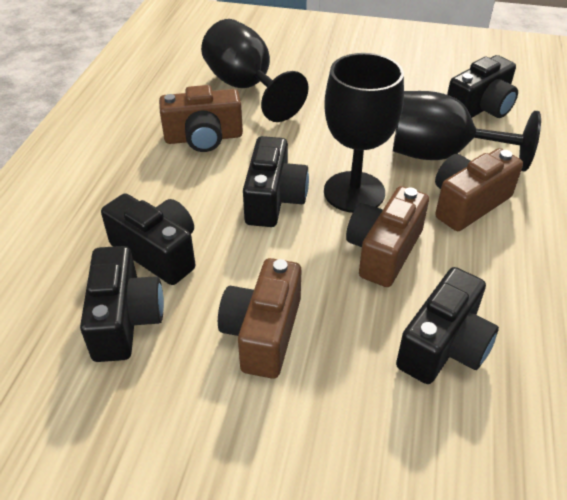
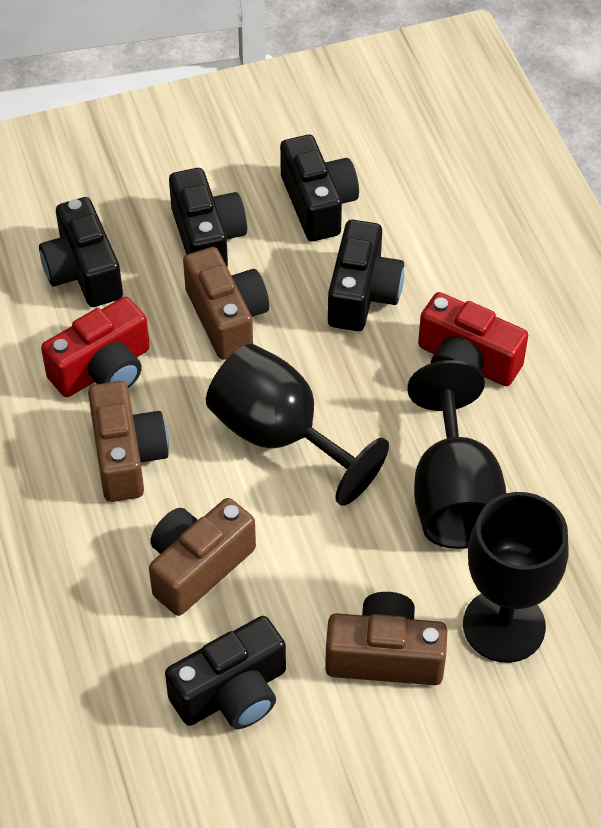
red camera: 0 -> 2

